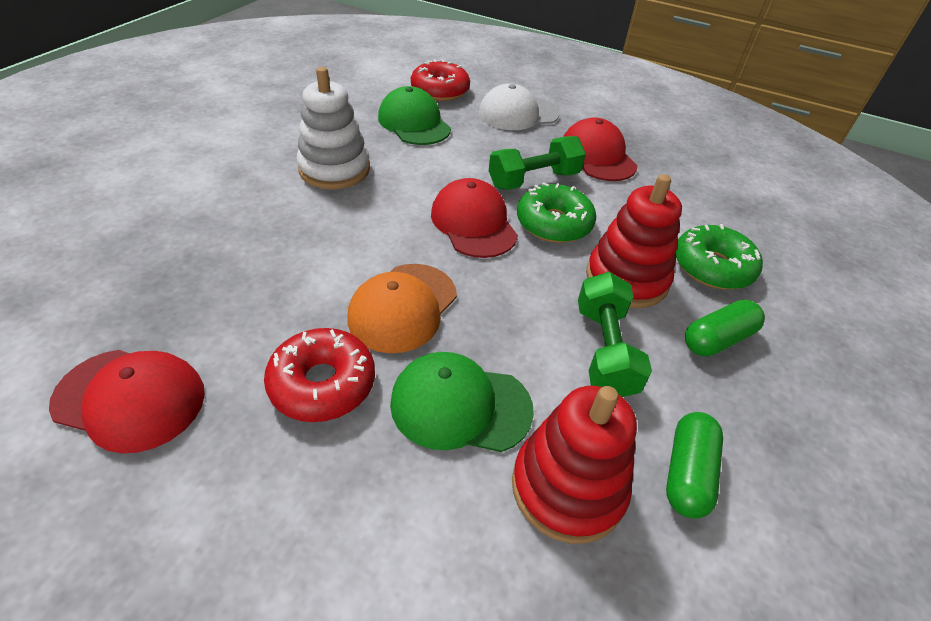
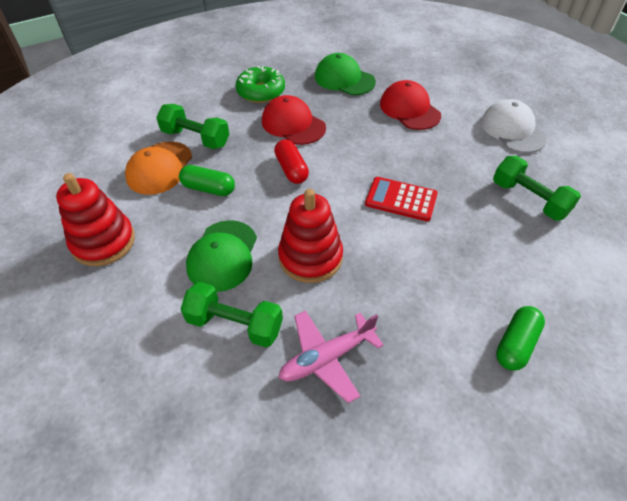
green donut: 2 -> 1
green dumbbell: 2 -> 3
pink plane: 0 -> 1
red calculator: 0 -> 1
red cap: 3 -> 2
red capsule: 0 -> 1
red donut: 2 -> 0
white stacking toy: 1 -> 0

